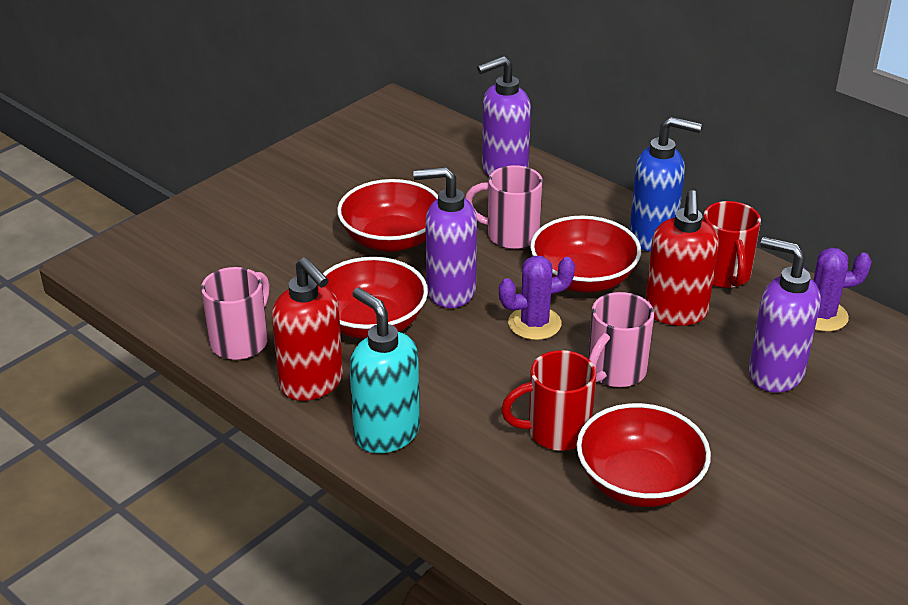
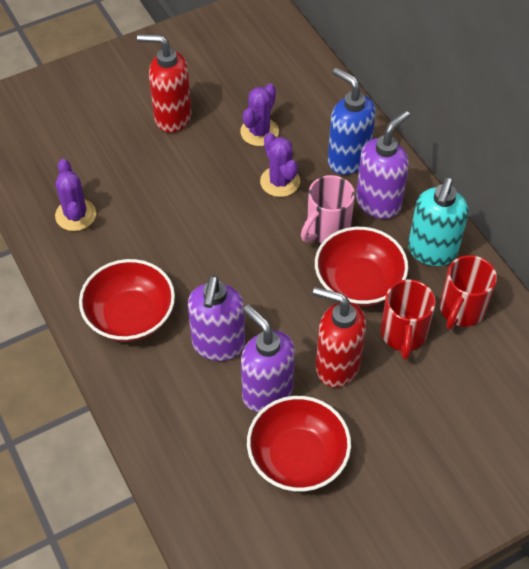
pink mug: 3 -> 1
purple cactus: 2 -> 3
red bowl: 4 -> 3

